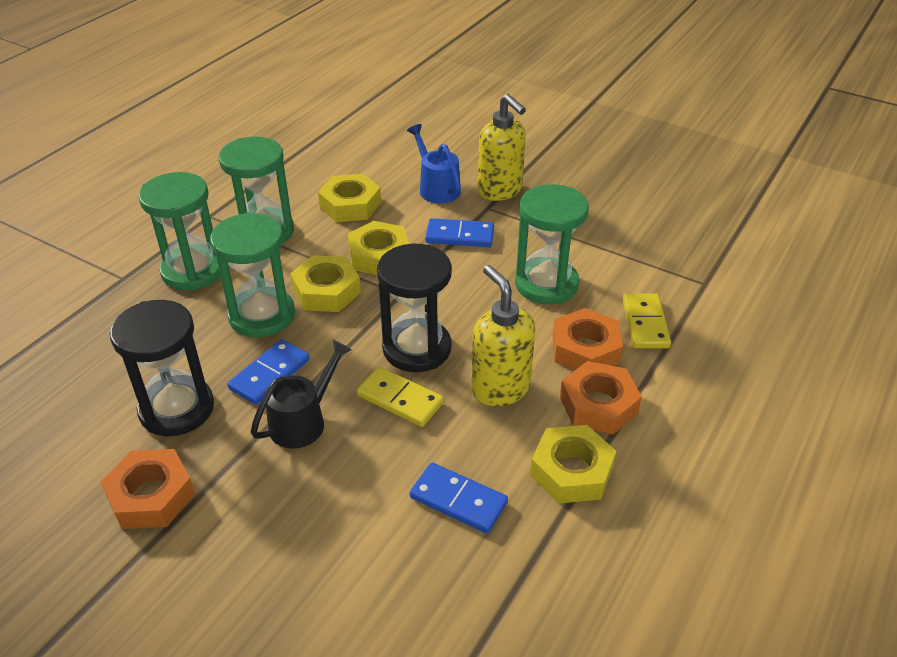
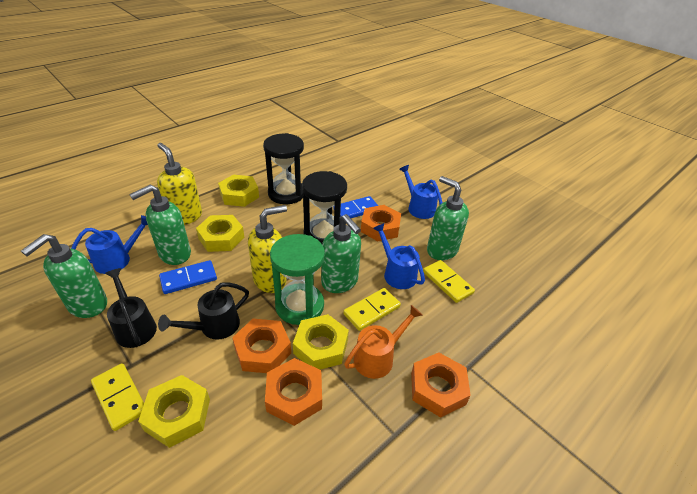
black watering can: 1 -> 2
blue domino: 3 -> 2
blue watering can: 1 -> 3
green hourglass: 4 -> 1
green soap dispenser: 0 -> 4
orange nut: 3 -> 4
orange watering can: 0 -> 1
yellow domino: 2 -> 3

